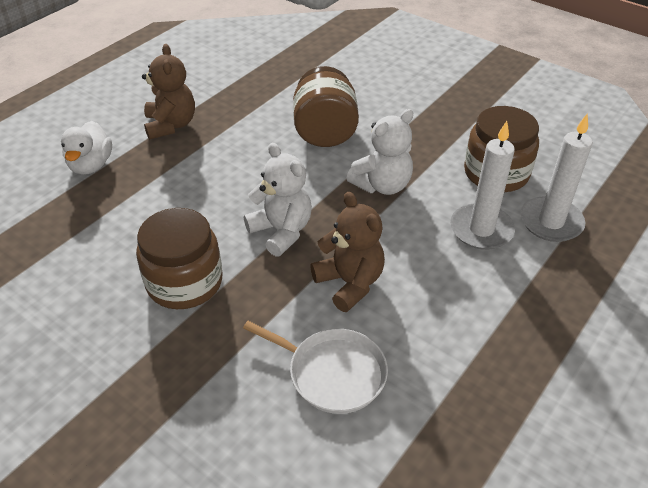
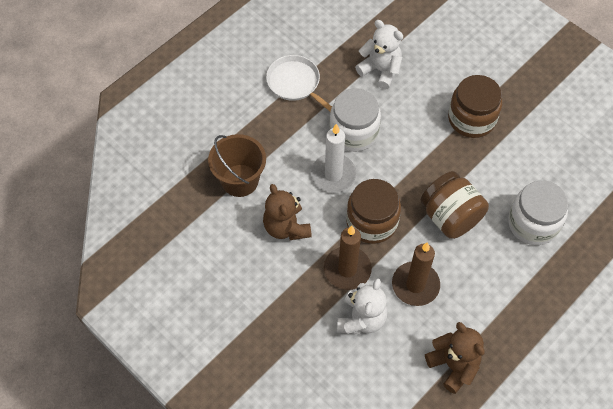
brown bucket: 0 -> 1
brown candle: 0 -> 2
white candle: 2 -> 1
white duck: 1 -> 0
white jar: 0 -> 2

